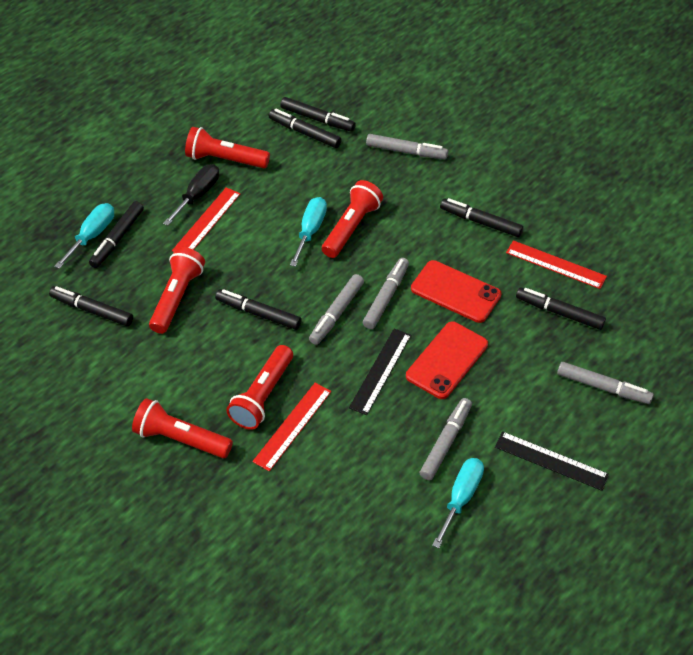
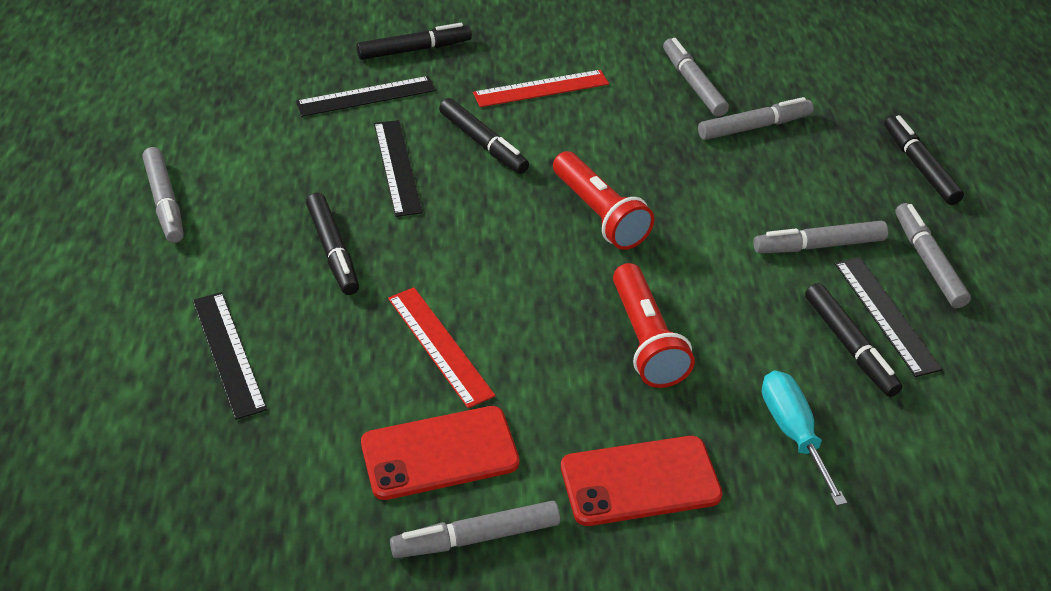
black marker: 7 -> 5
black ruler: 2 -> 4
black screwdriver: 1 -> 0
grey marker: 5 -> 6
red flashlight: 5 -> 2
red ruler: 3 -> 2
turquoise screwdriver: 3 -> 1

